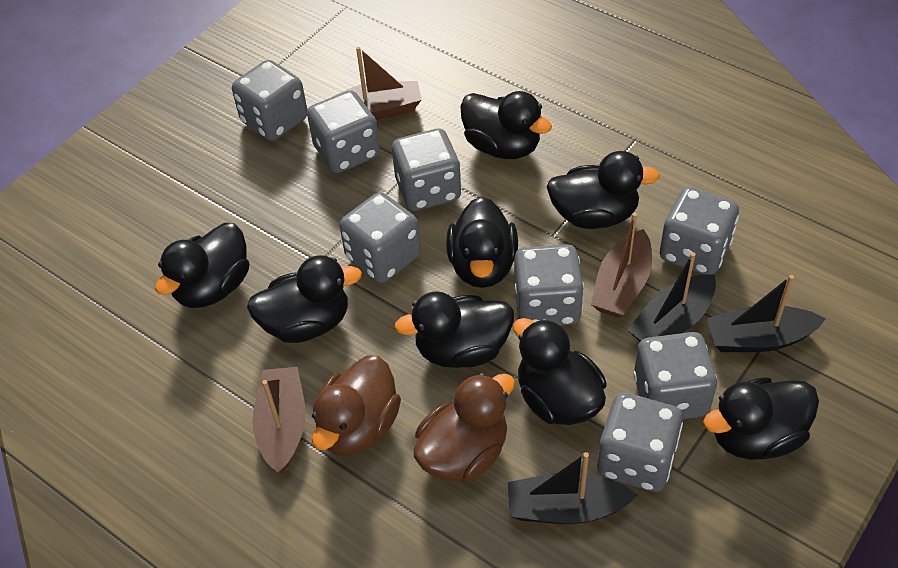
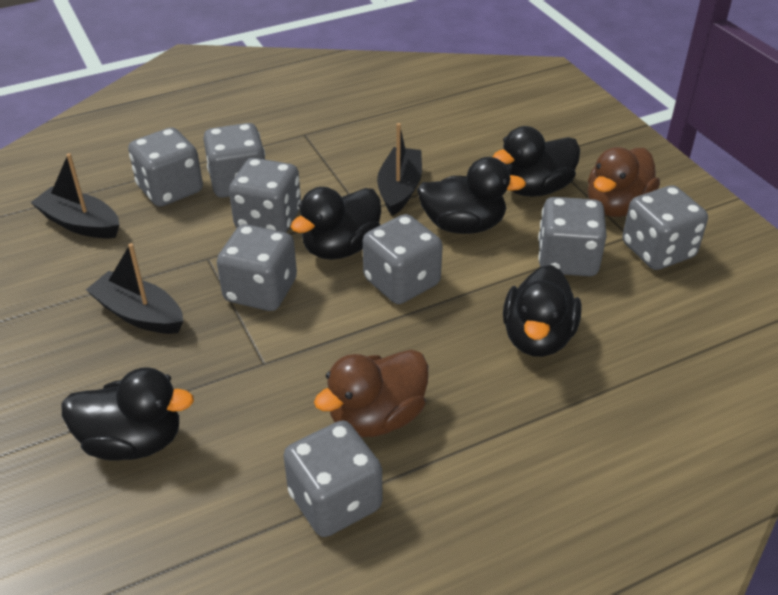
black duck: 8 -> 5
brown boat: 3 -> 0

